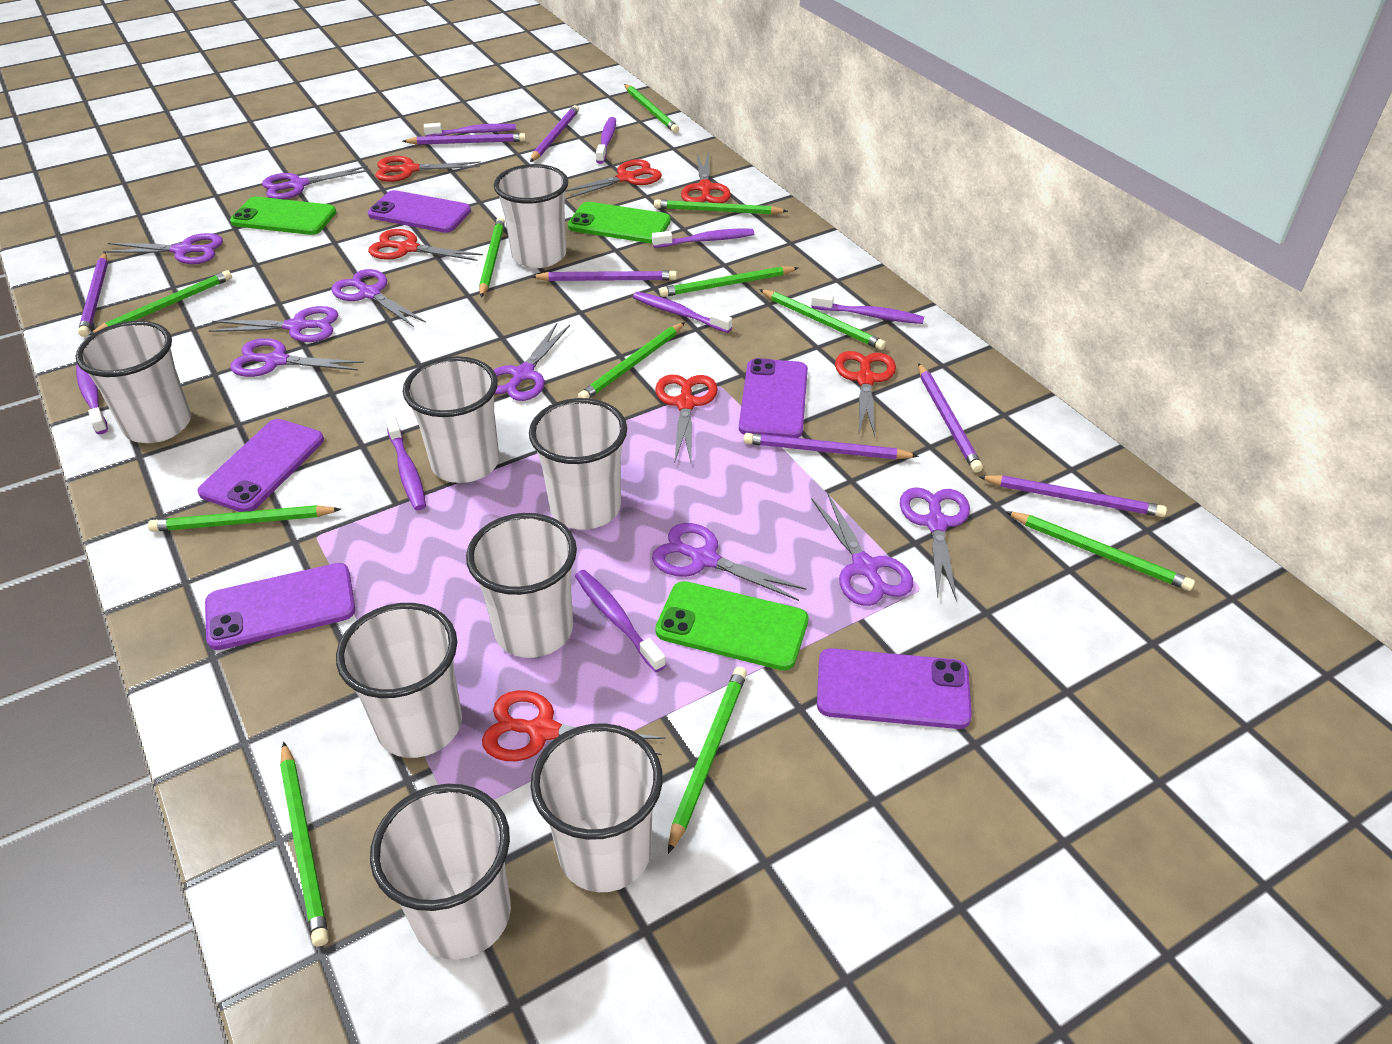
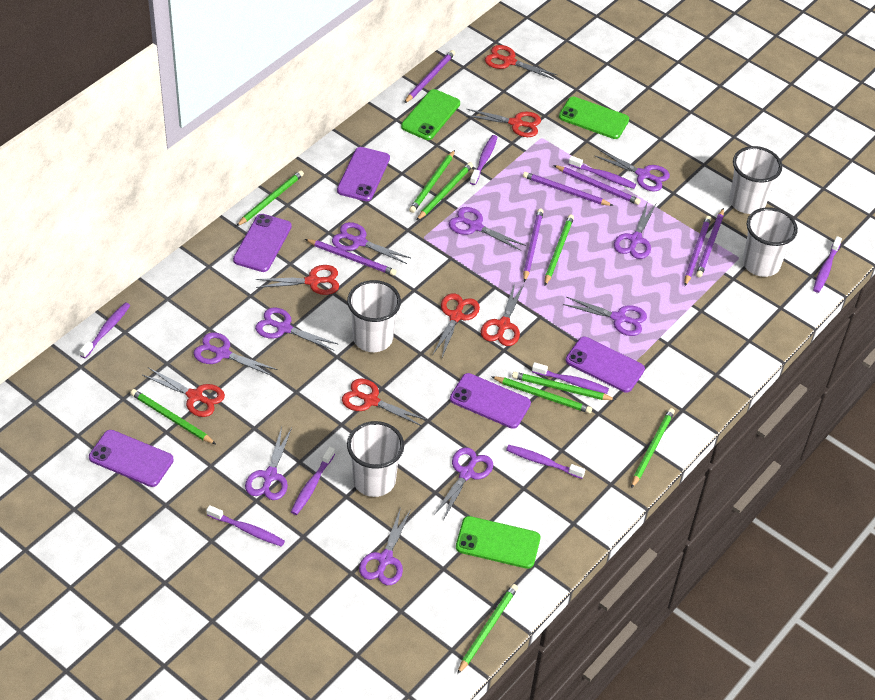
green pencil: 11 -> 9
purple scissors: 9 -> 10
white cup: 8 -> 4

